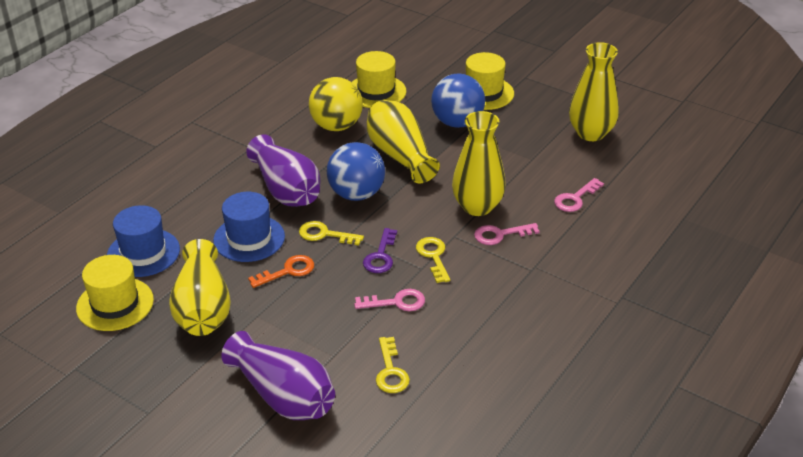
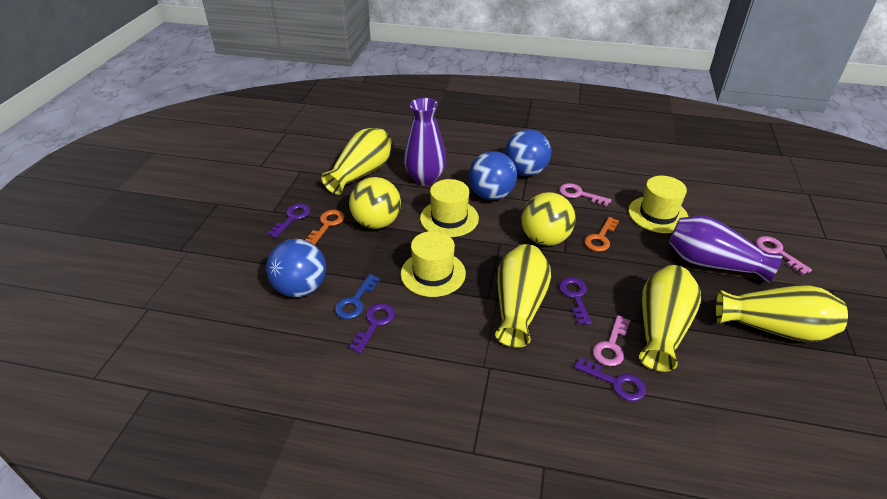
blue ball: 2 -> 3
blue hat: 2 -> 0
blue key: 0 -> 1
orange key: 1 -> 2
purple key: 1 -> 4
yellow ball: 1 -> 2
yellow key: 3 -> 0

